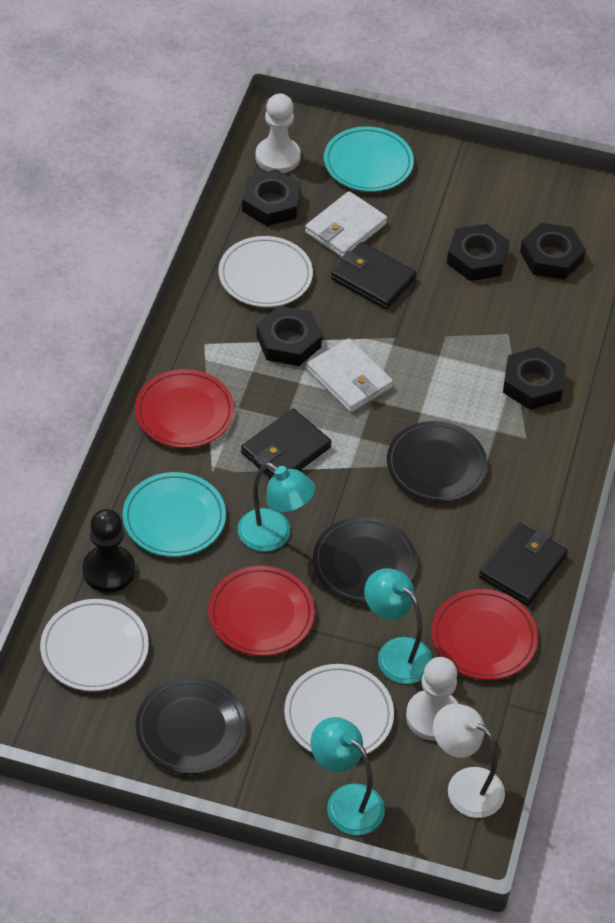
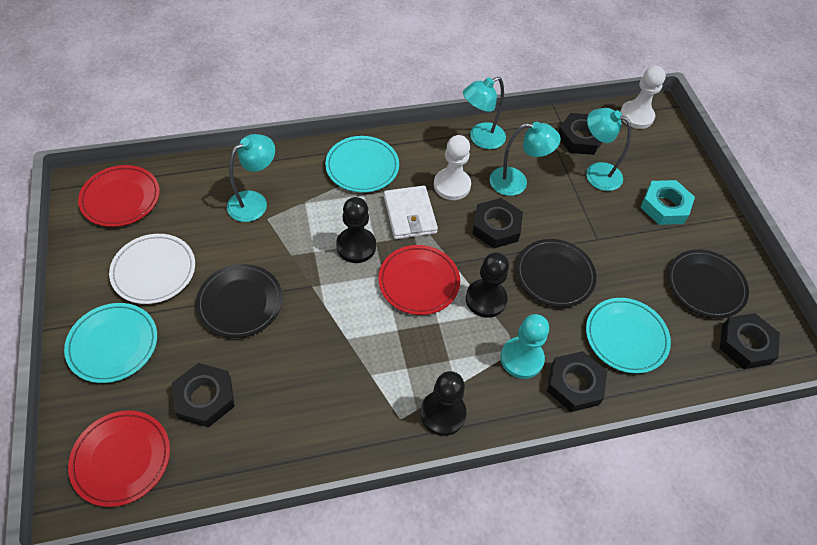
black pawn: 1 -> 3
black wallet: 3 -> 0
turquoise lamp: 3 -> 4
turquoise nut: 0 -> 1
turquoise pawn: 0 -> 1
turquoise plate: 2 -> 3
white lamp: 1 -> 0
white plate: 3 -> 1
white wallet: 2 -> 1

